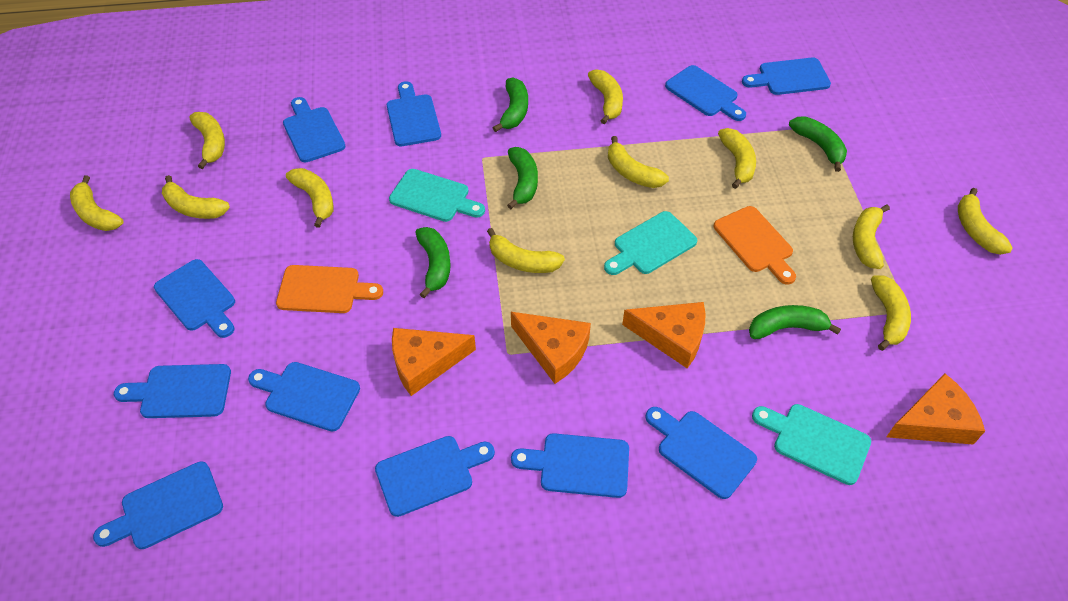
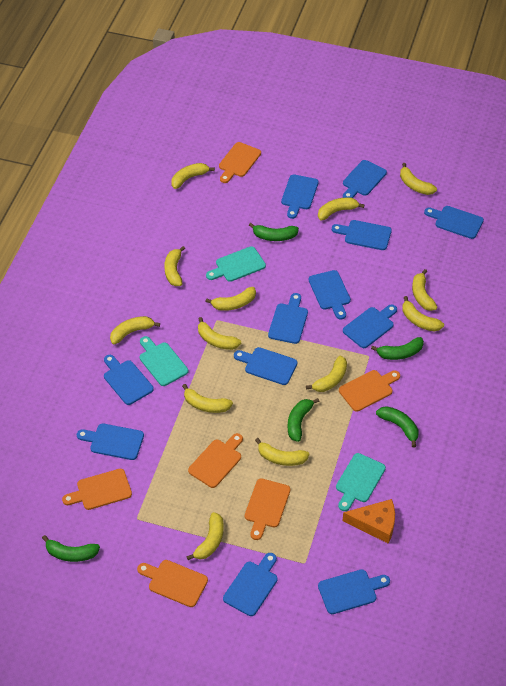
blue cutting board: 11 -> 12
orange cheese: 4 -> 1
orange cutting board: 2 -> 6
yellow banana: 11 -> 13

